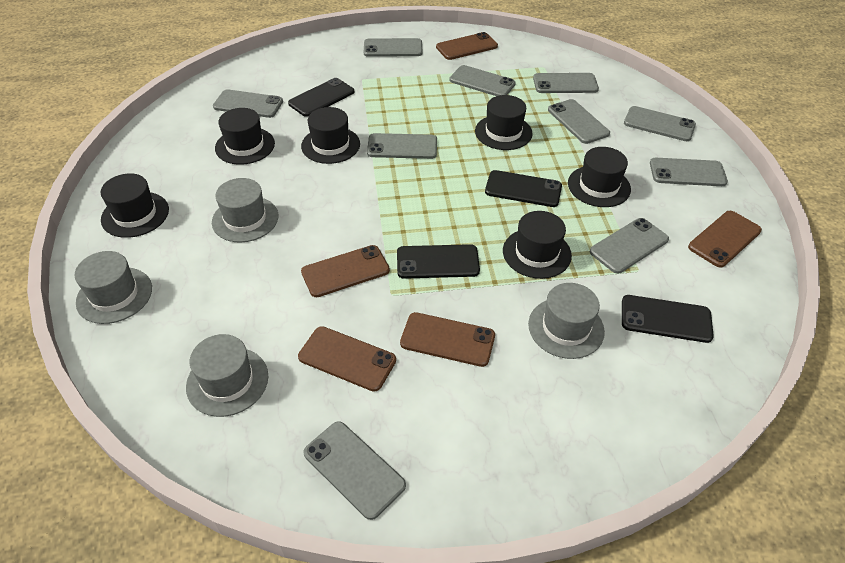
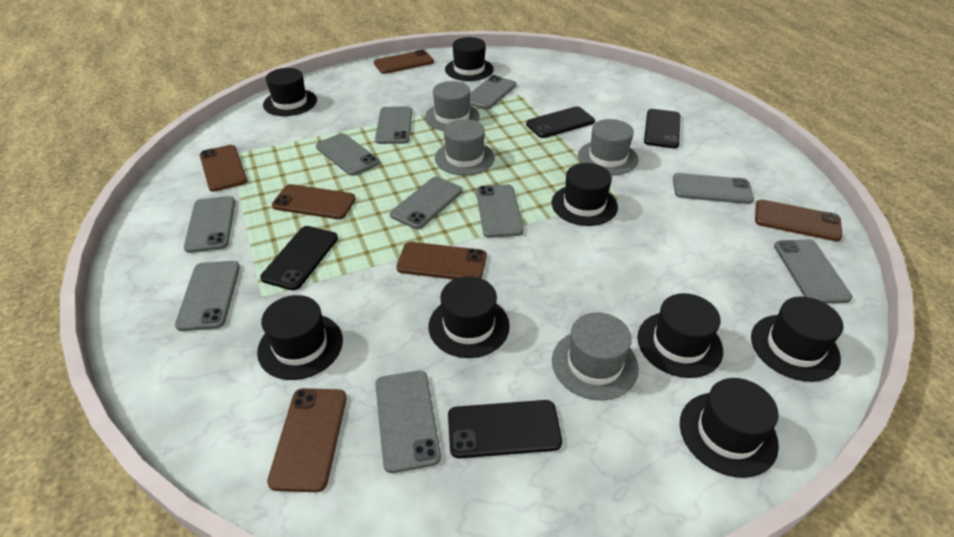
black hat: 6 -> 8
brown phone: 5 -> 6

